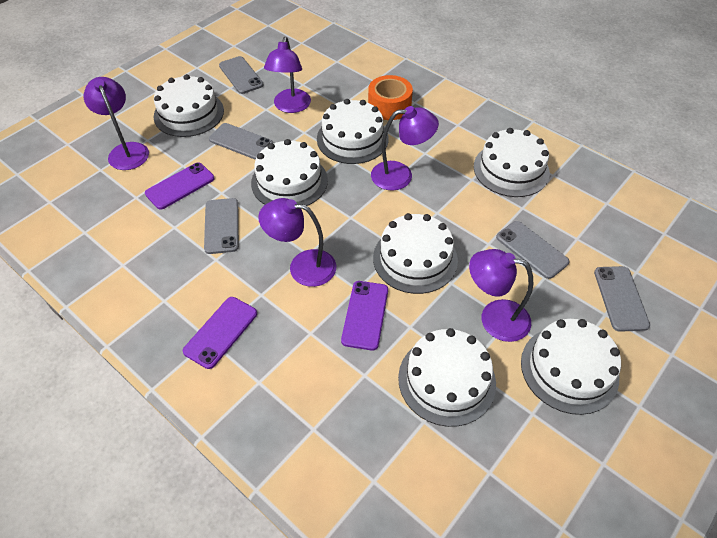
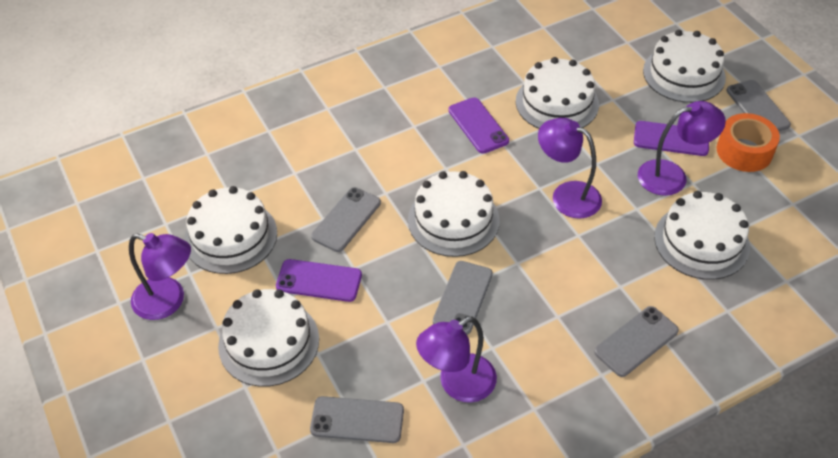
purple lamp: 5 -> 4
white cake: 7 -> 6

